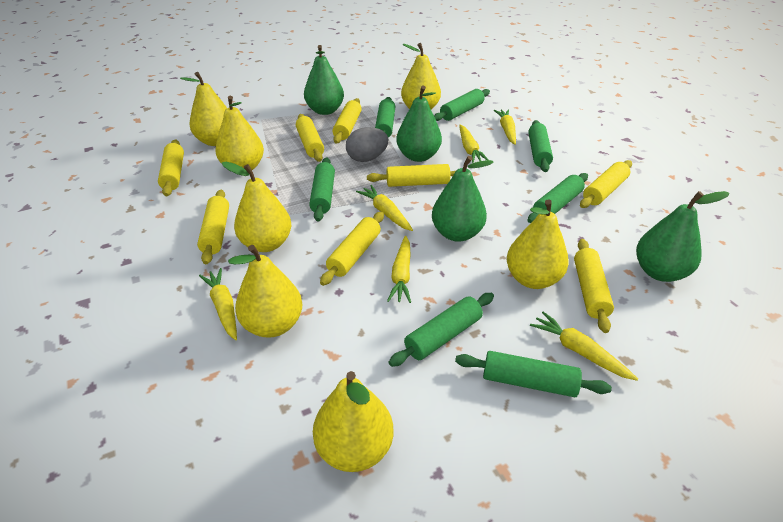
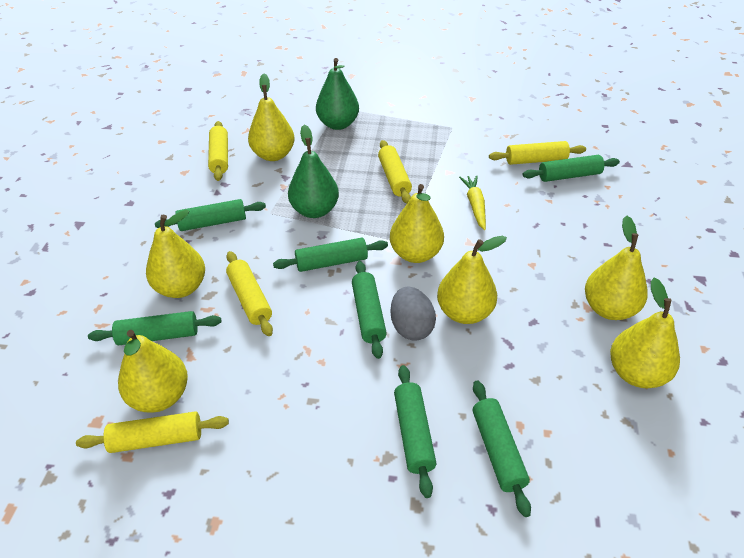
green pear: 4 -> 2
yellow carrot: 6 -> 1
yellow rolling pin: 8 -> 5

